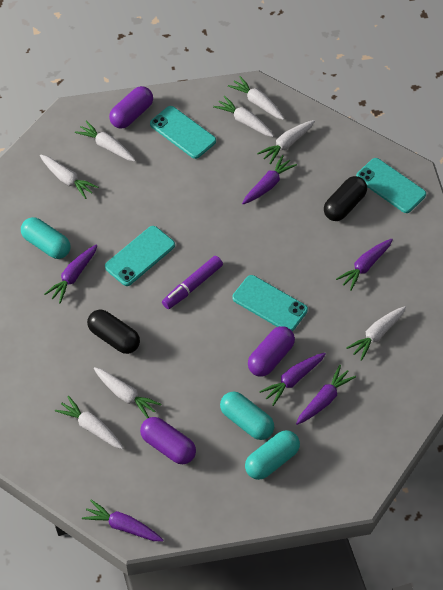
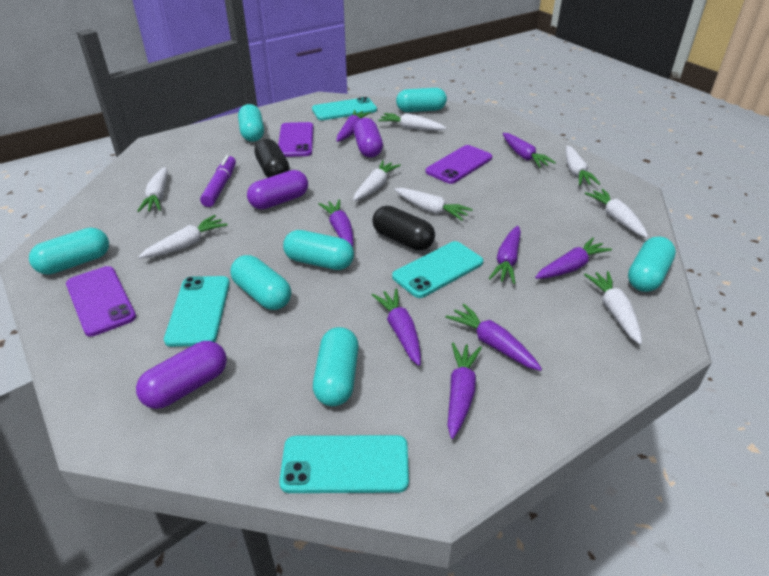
purple carrot: 6 -> 8
purple phone: 0 -> 3
turquoise capsule: 3 -> 7

